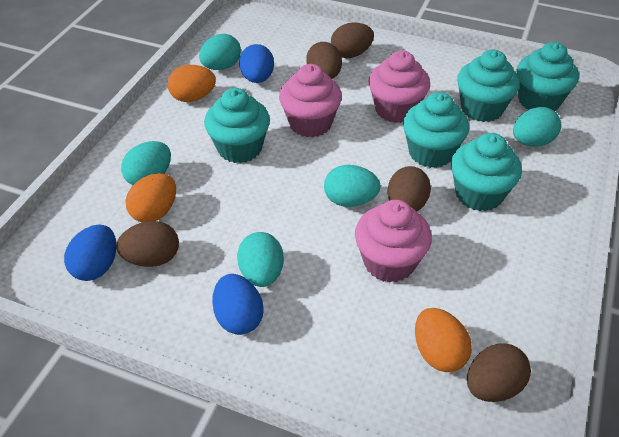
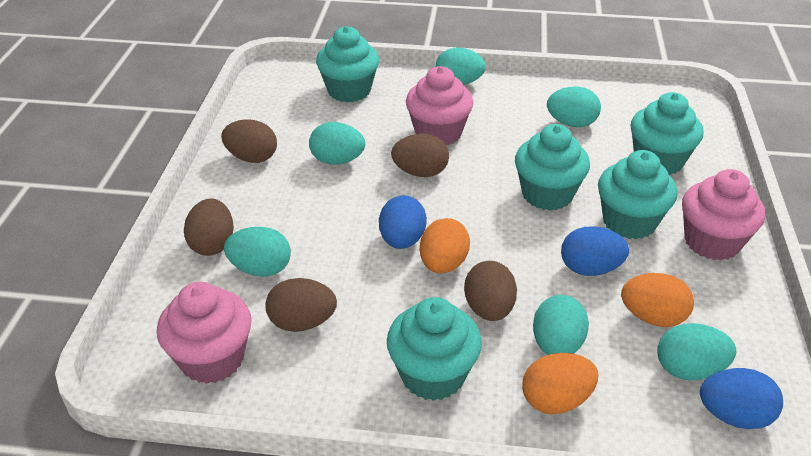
turquoise egg: 5 -> 6

